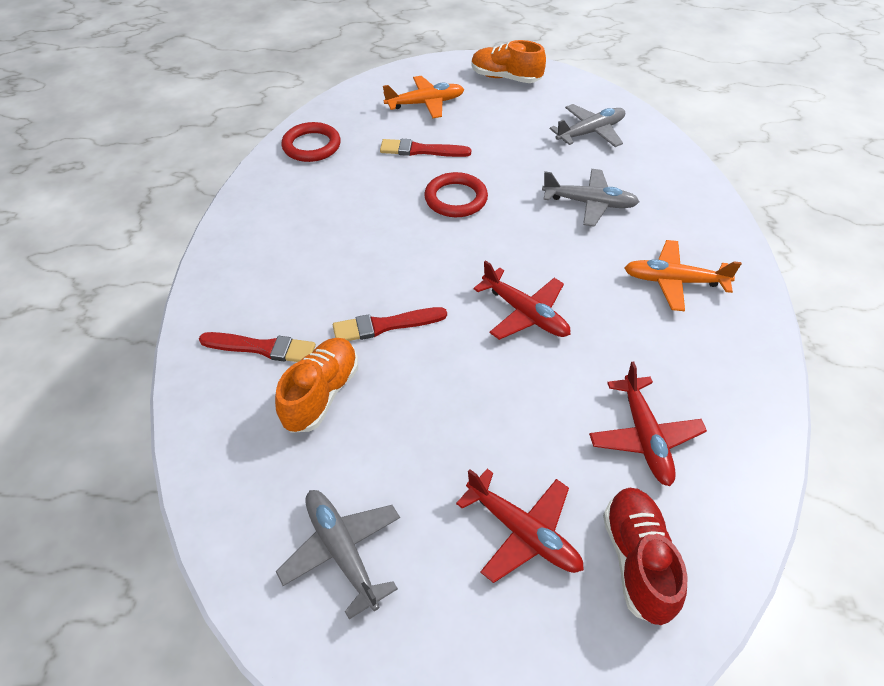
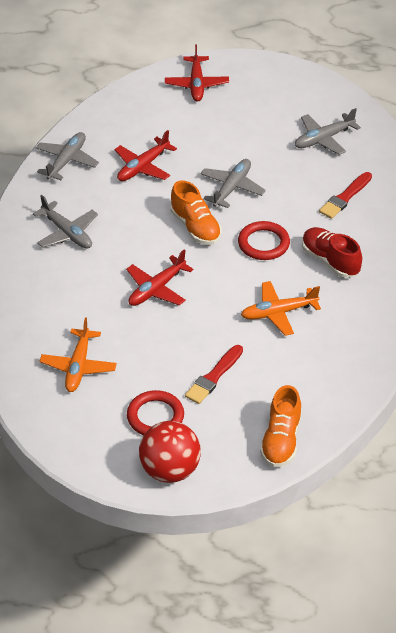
grey plane: 3 -> 4
red ball: 0 -> 1
red brush: 3 -> 2

